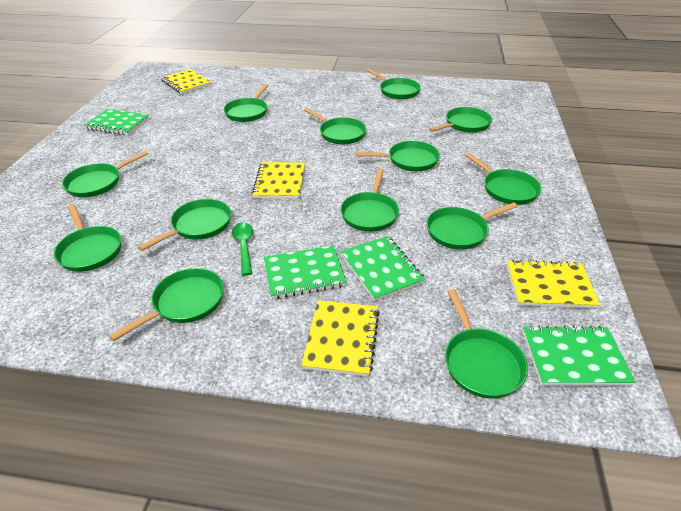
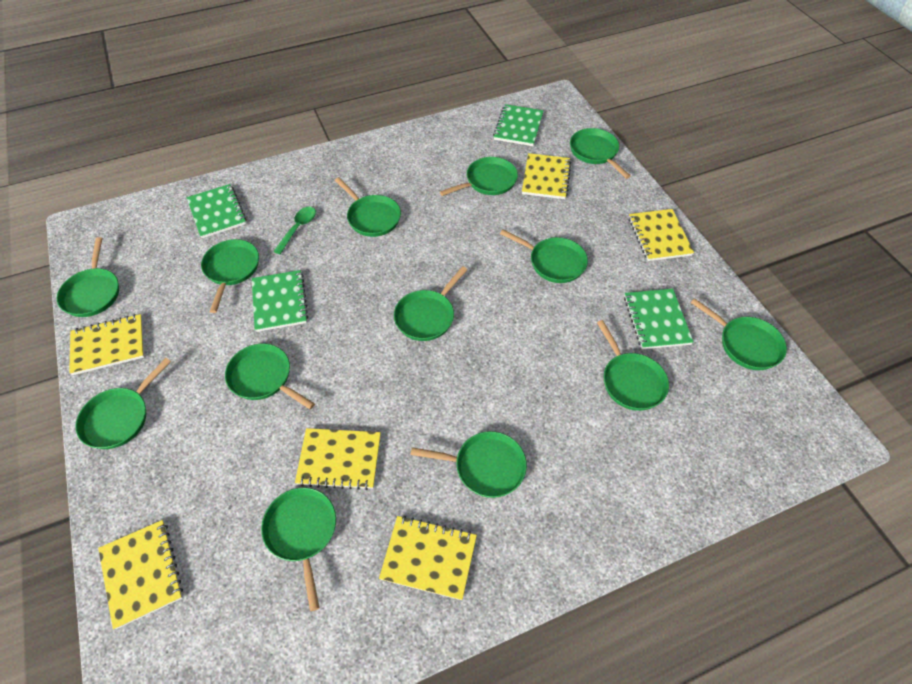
yellow notebook: 4 -> 6

